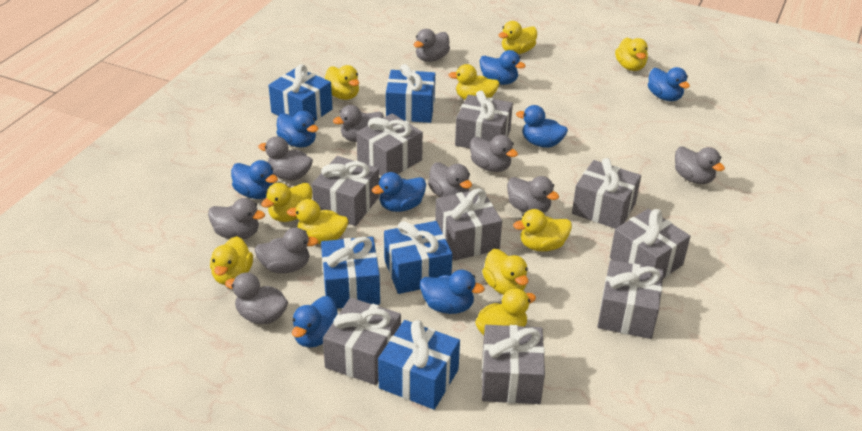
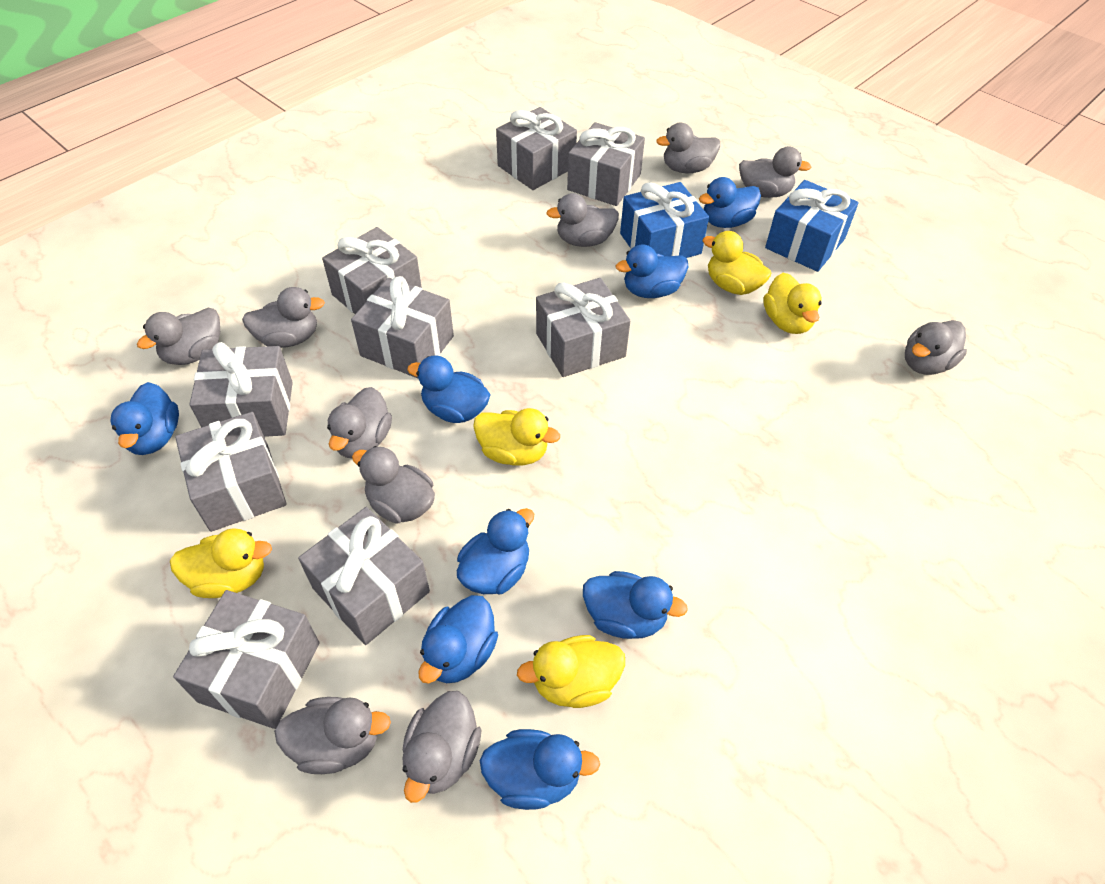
blue gift: 5 -> 2
yellow duck: 10 -> 5

